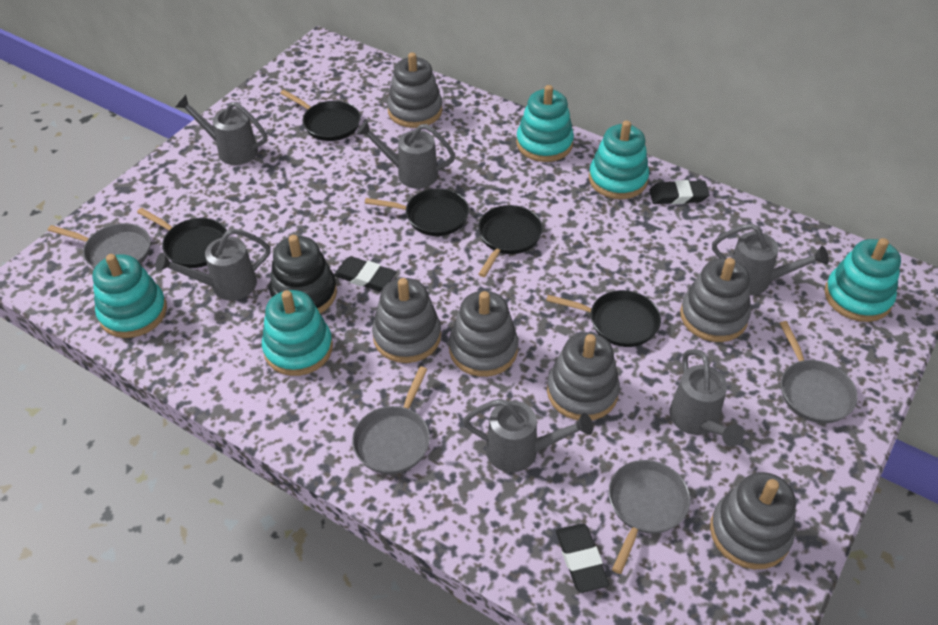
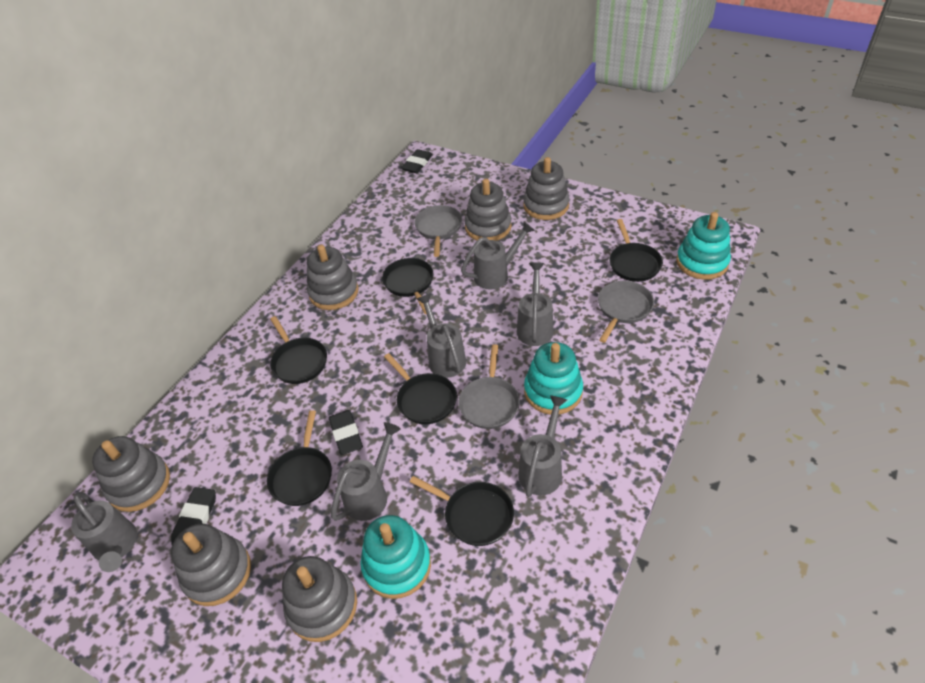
black pan: 5 -> 6
black stacking toy: 1 -> 0
grey pan: 4 -> 3
turquoise stacking toy: 5 -> 3

